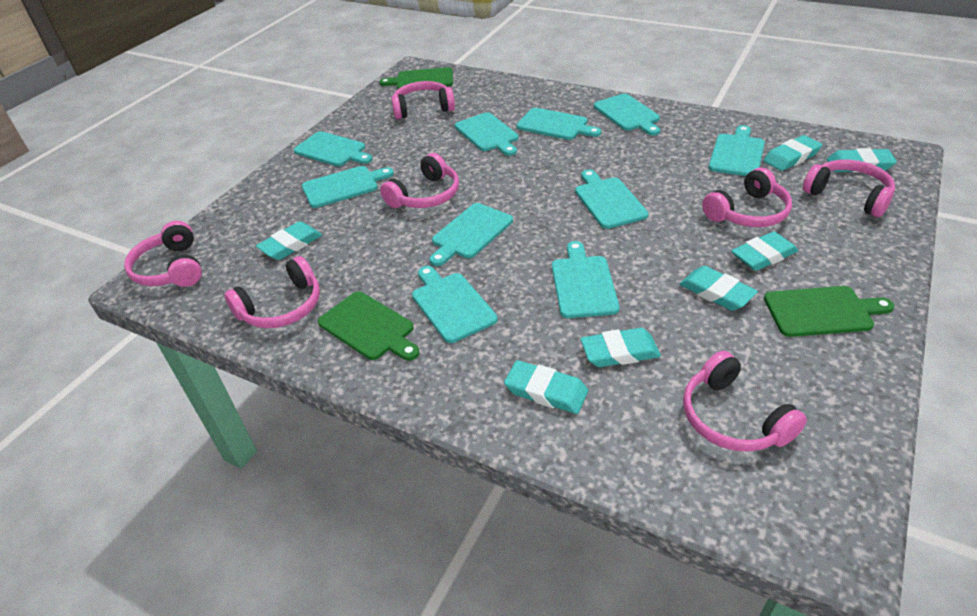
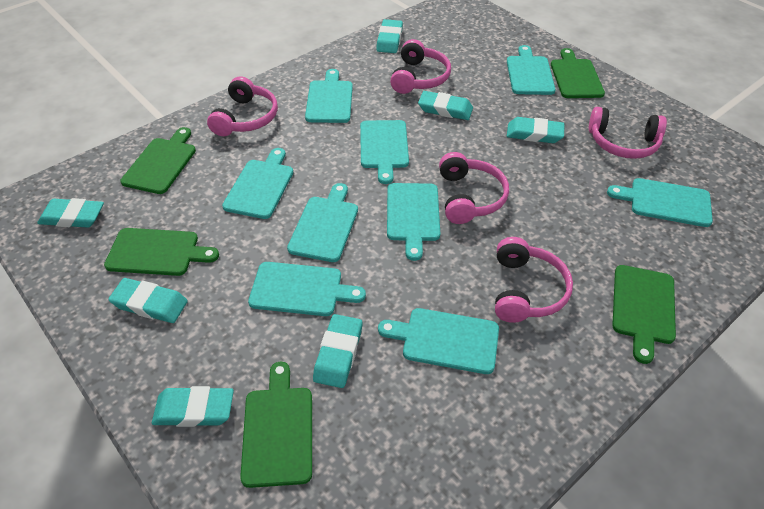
green cutting board: 3 -> 5
pink headphones: 7 -> 5
turquoise cutting board: 10 -> 9

